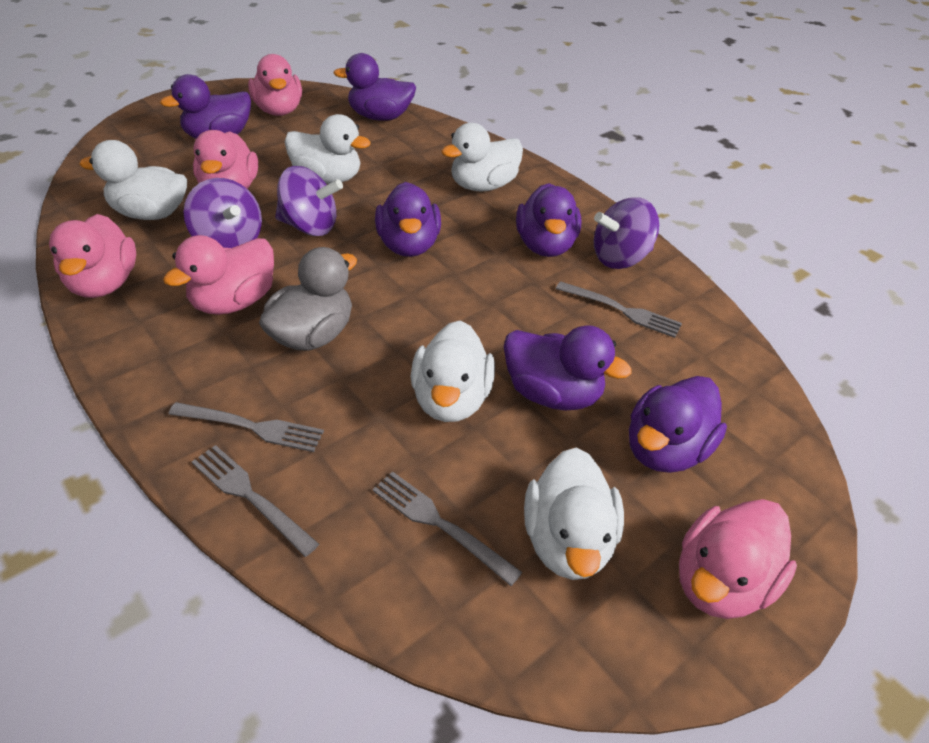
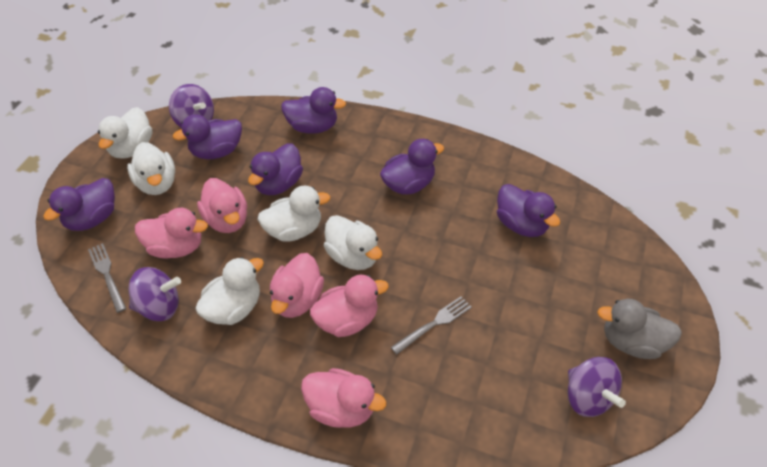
grey fork: 4 -> 2

